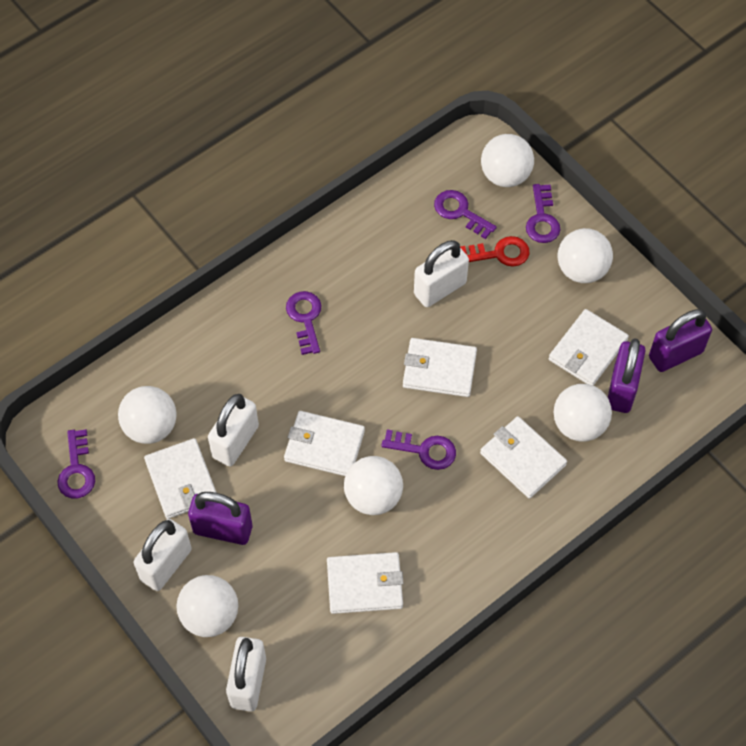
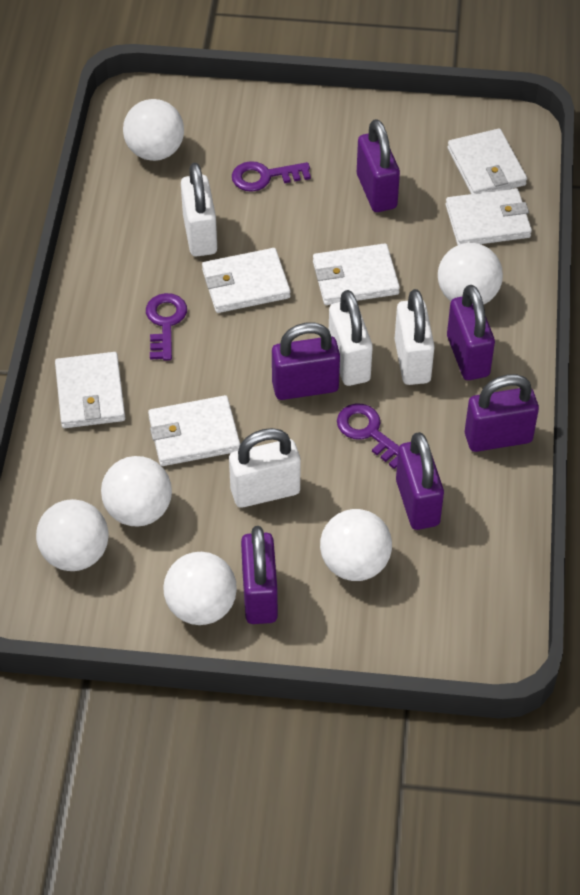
purple key: 5 -> 3
purple padlock: 3 -> 6
red key: 1 -> 0

